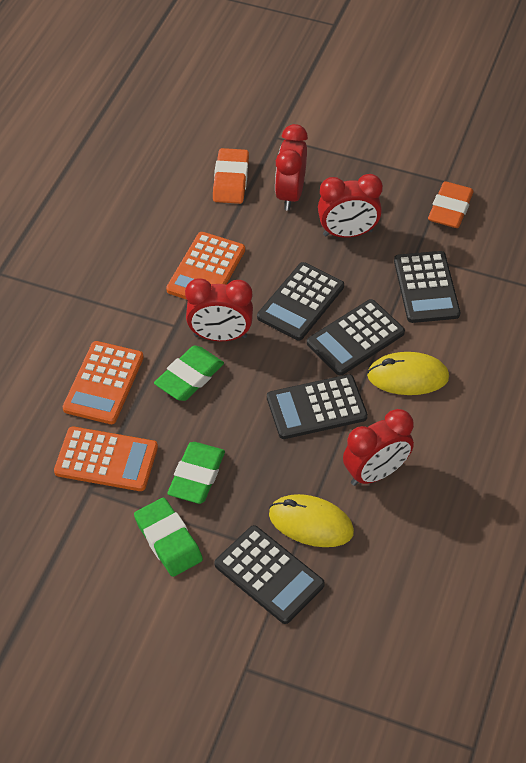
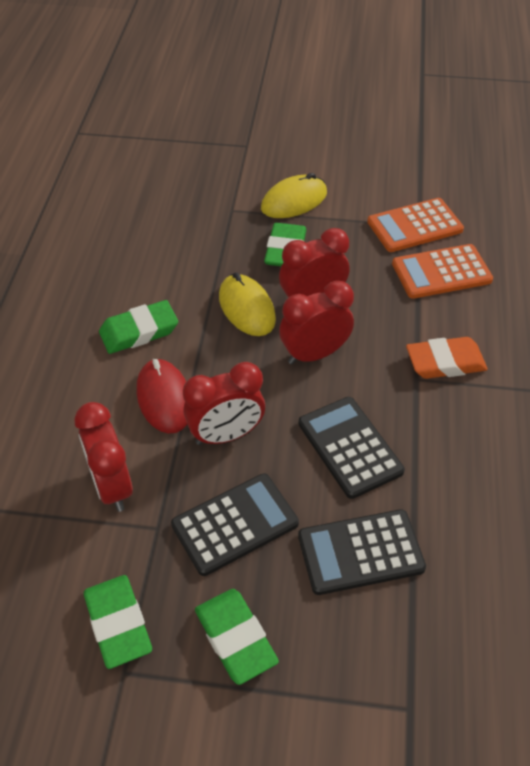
black calculator: 5 -> 3
green eraser: 3 -> 4
orange calculator: 3 -> 2
orange eraser: 2 -> 1
red mouse: 0 -> 1

